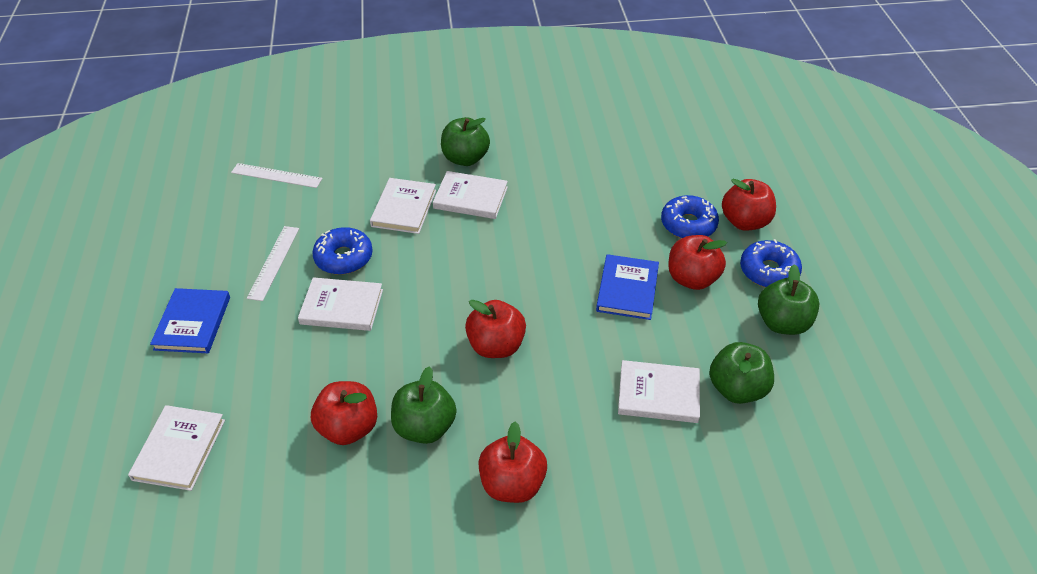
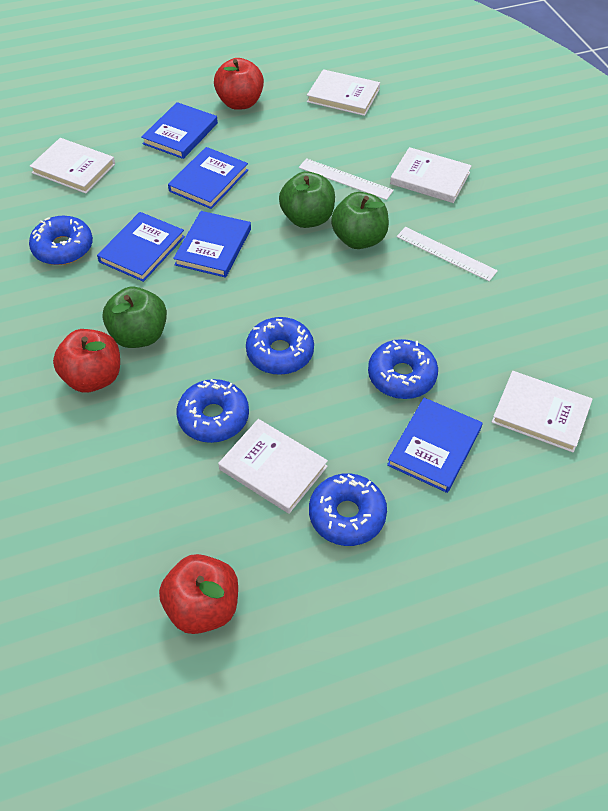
blue book: 2 -> 5
blue donut: 3 -> 5
green apple: 4 -> 3
red apple: 5 -> 3

